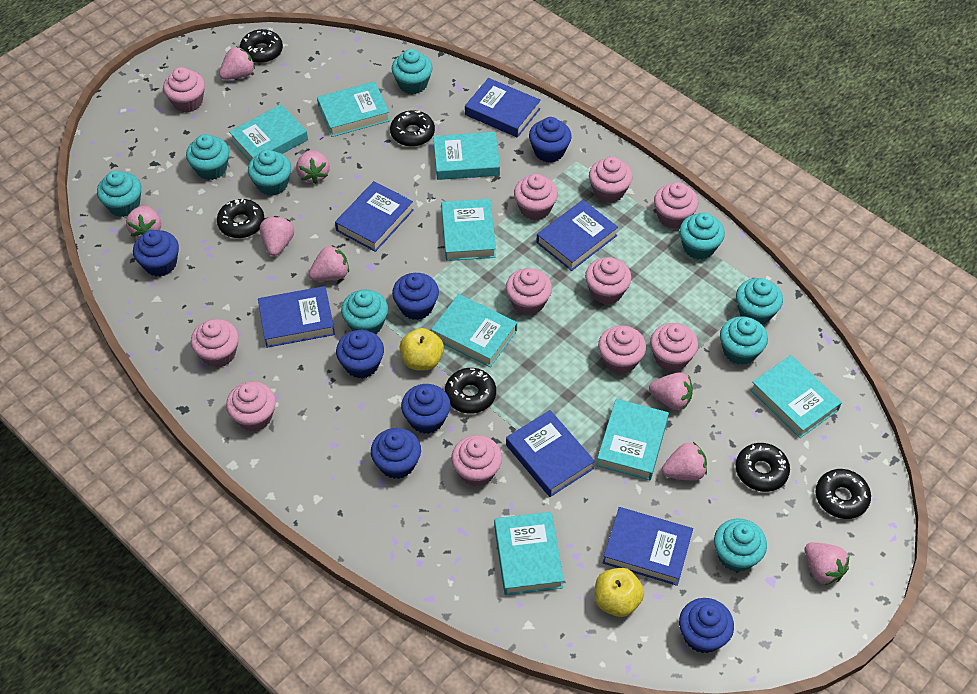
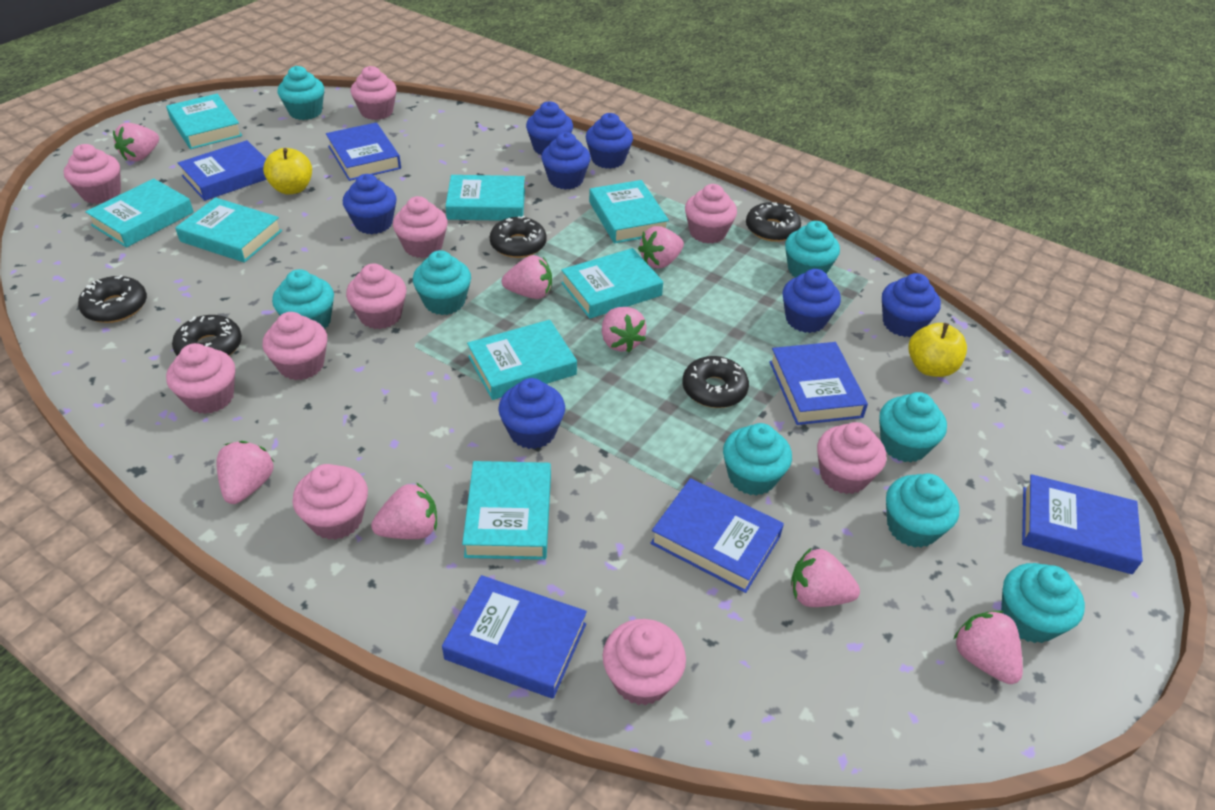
black donut: 6 -> 5
pink cupcake: 11 -> 10
turquoise cupcake: 9 -> 8

